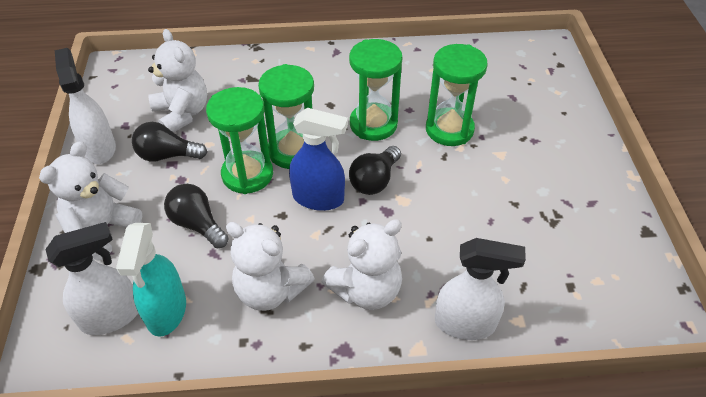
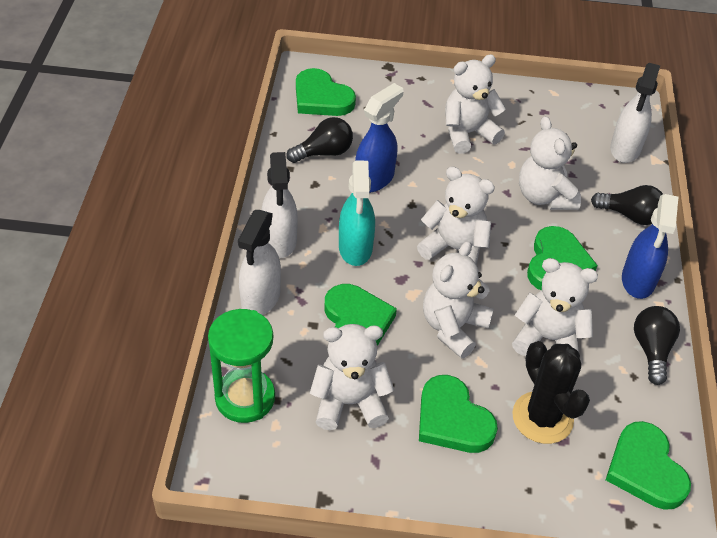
black cactus: 0 -> 1
blue spray bottle: 1 -> 2
green heart: 0 -> 5
green hourglass: 4 -> 1
white teddy bear: 4 -> 6

